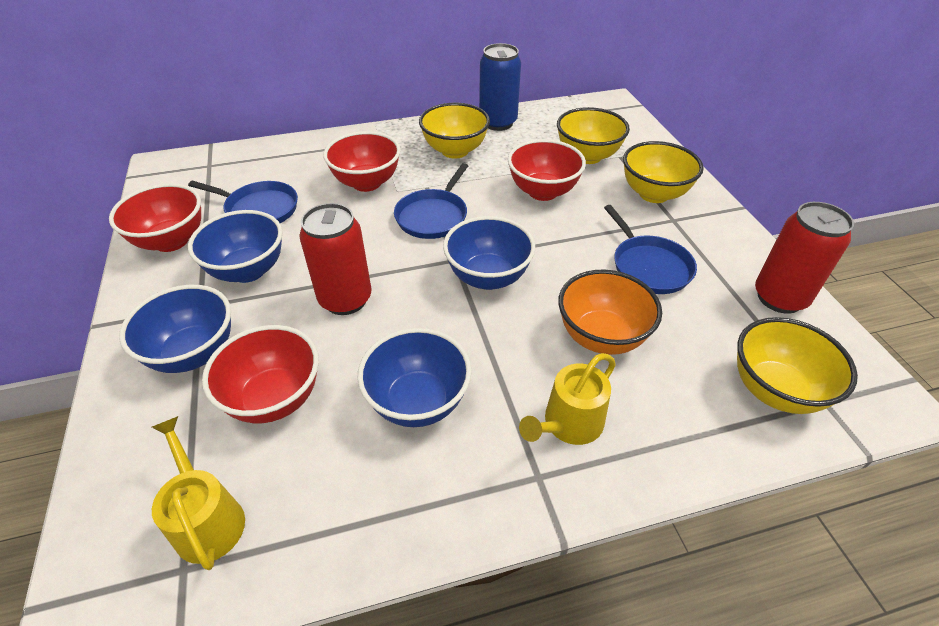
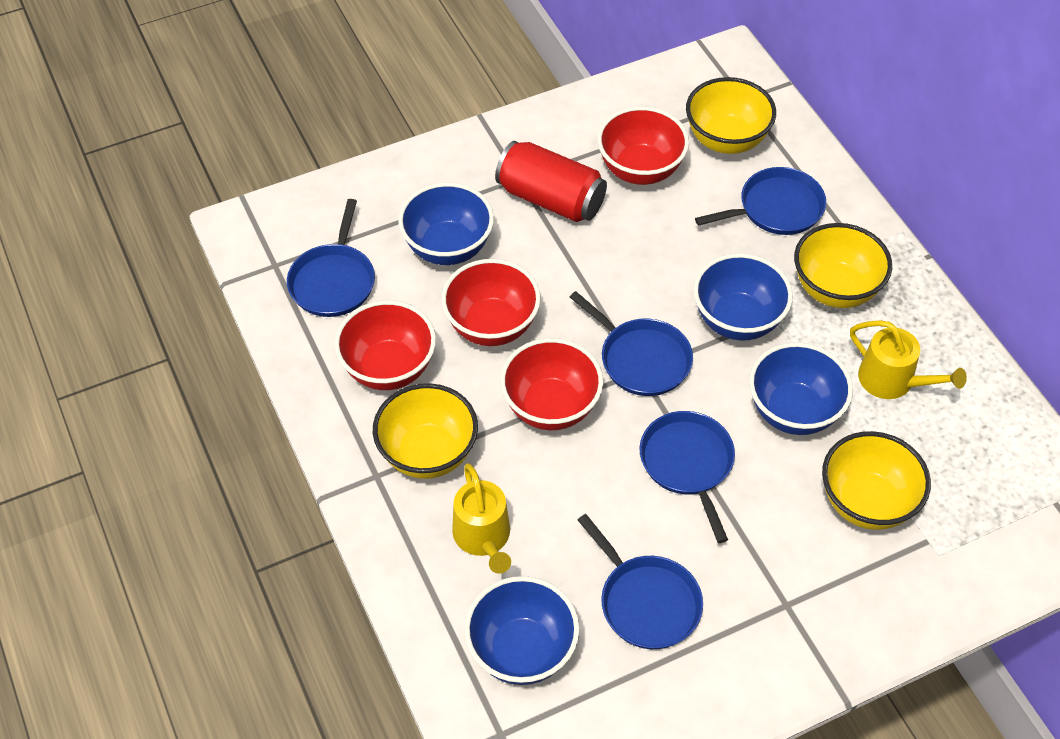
blue can: 1 -> 0
blue pan: 3 -> 5
orange bowl: 1 -> 0
red can: 2 -> 1

